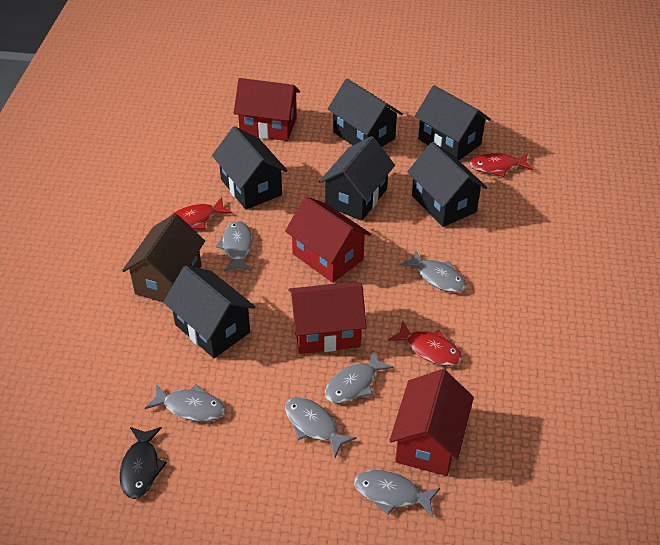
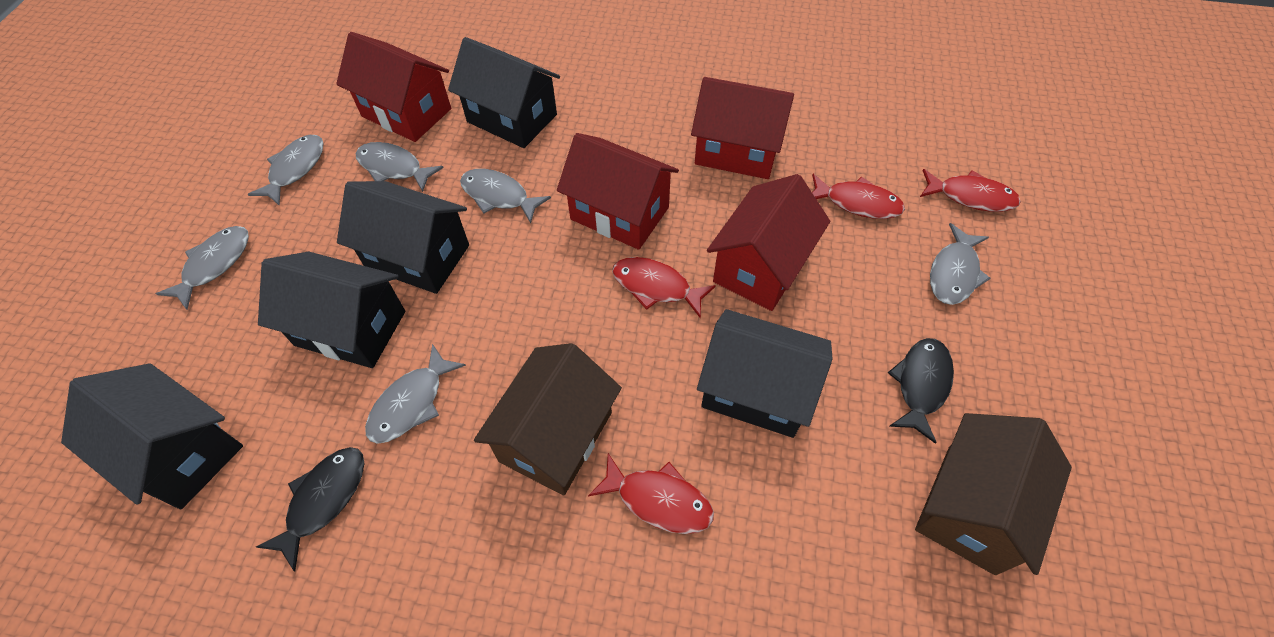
black fish: 1 -> 2
black house: 6 -> 5
brown house: 1 -> 2
red fish: 3 -> 4

